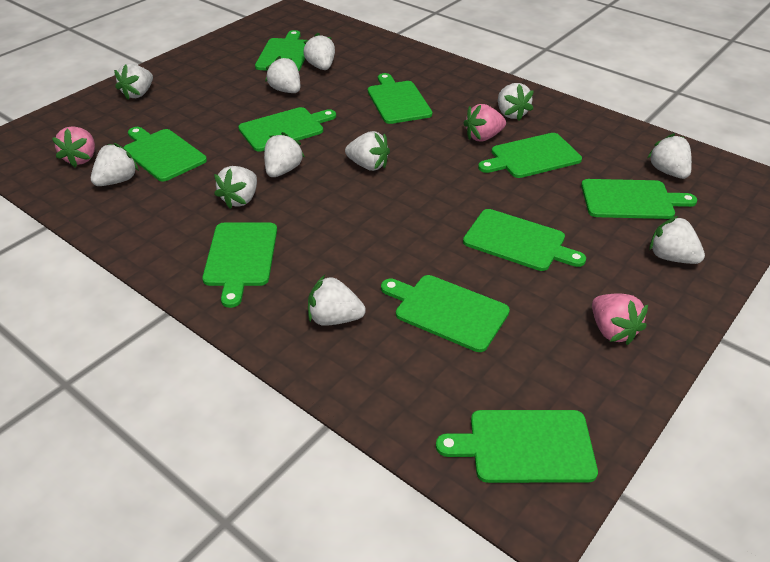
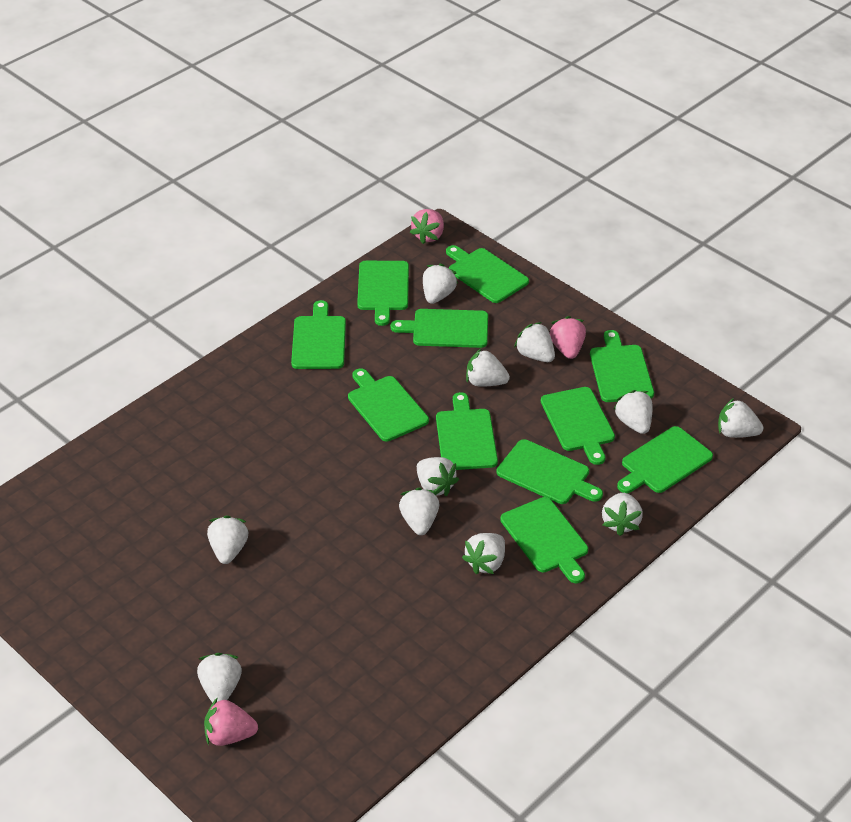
green cutting board: 10 -> 11

